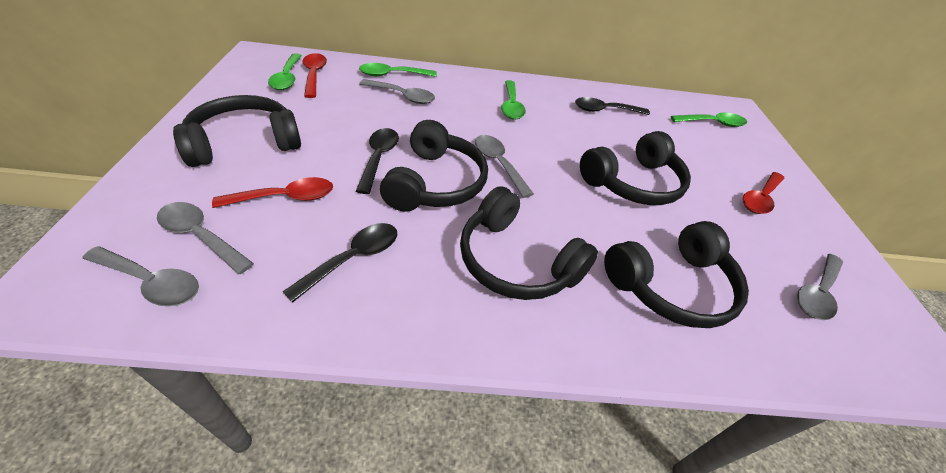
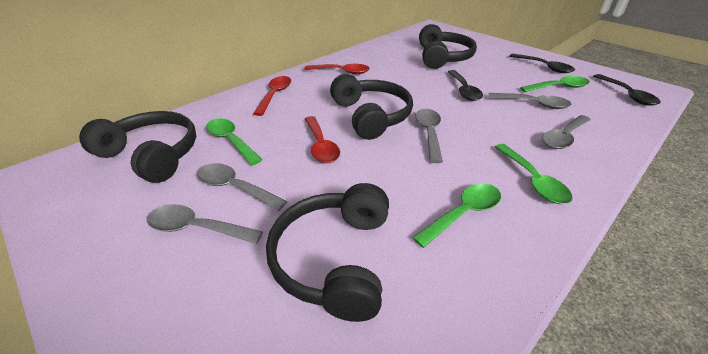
black headphones: 5 -> 4

